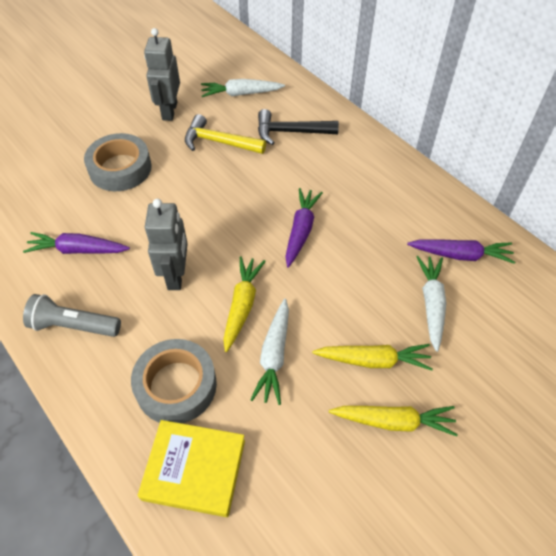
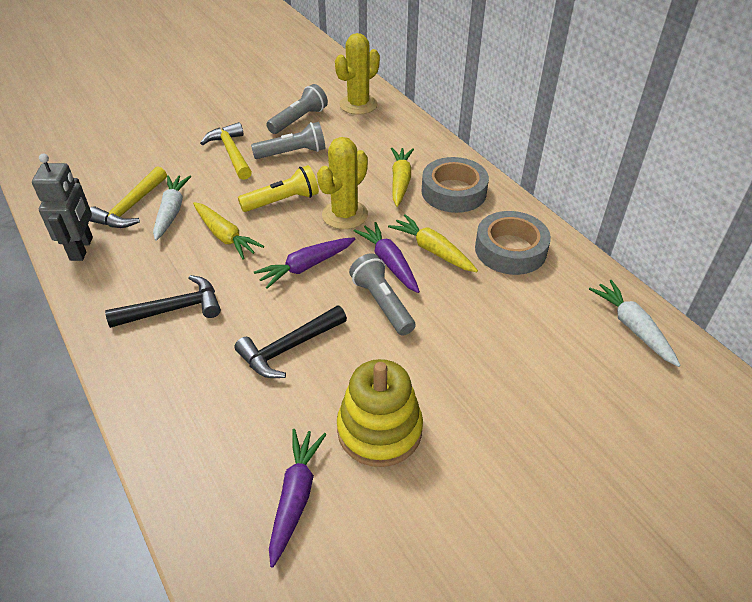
black hammer: 1 -> 2
grey flashlight: 1 -> 3
grey robot: 2 -> 1
white carrot: 3 -> 2
yellow book: 1 -> 0
yellow cactus: 0 -> 2
yellow flashlight: 0 -> 1
yellow hammer: 1 -> 2
yellow stacking toy: 0 -> 1

